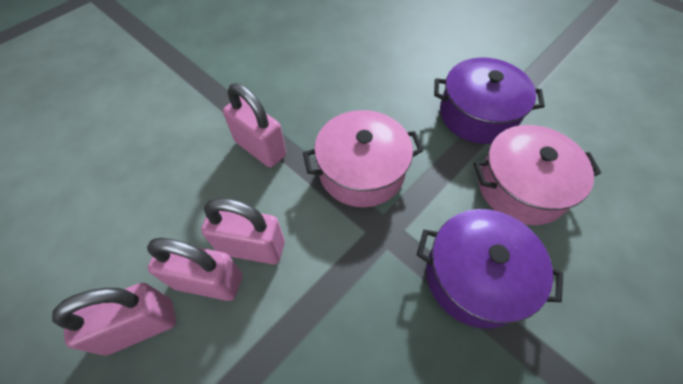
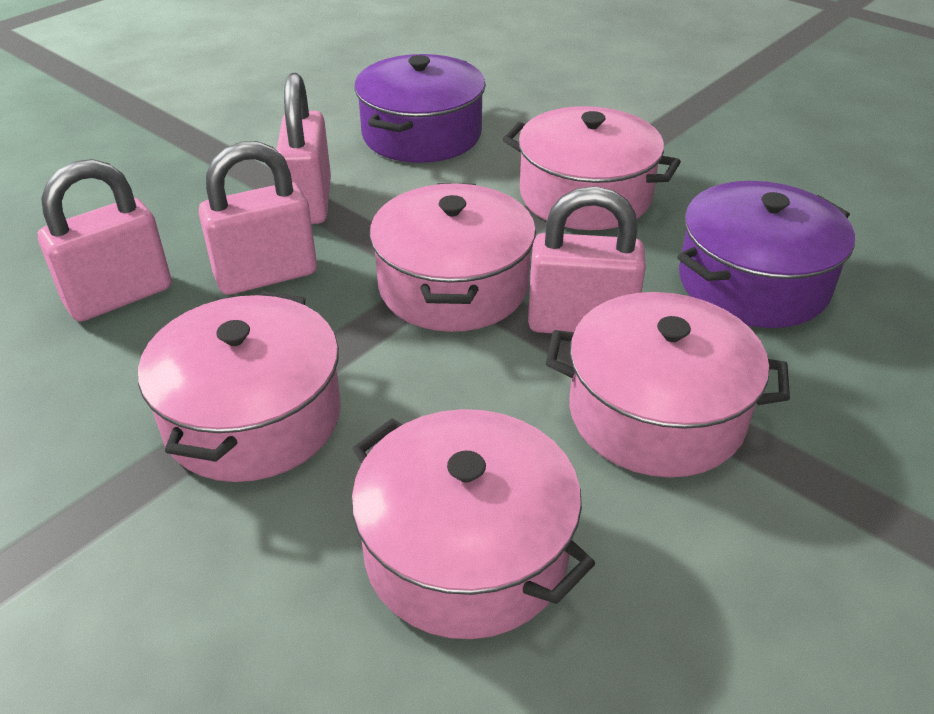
pink pot: 2 -> 5

